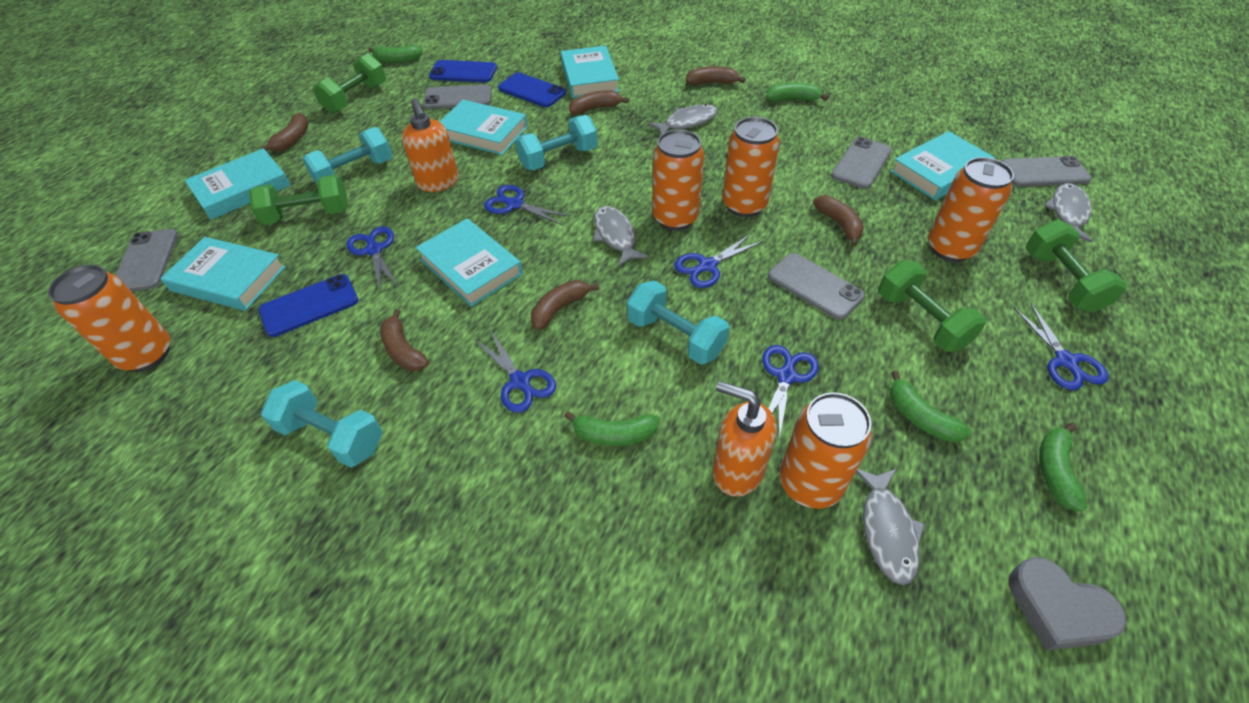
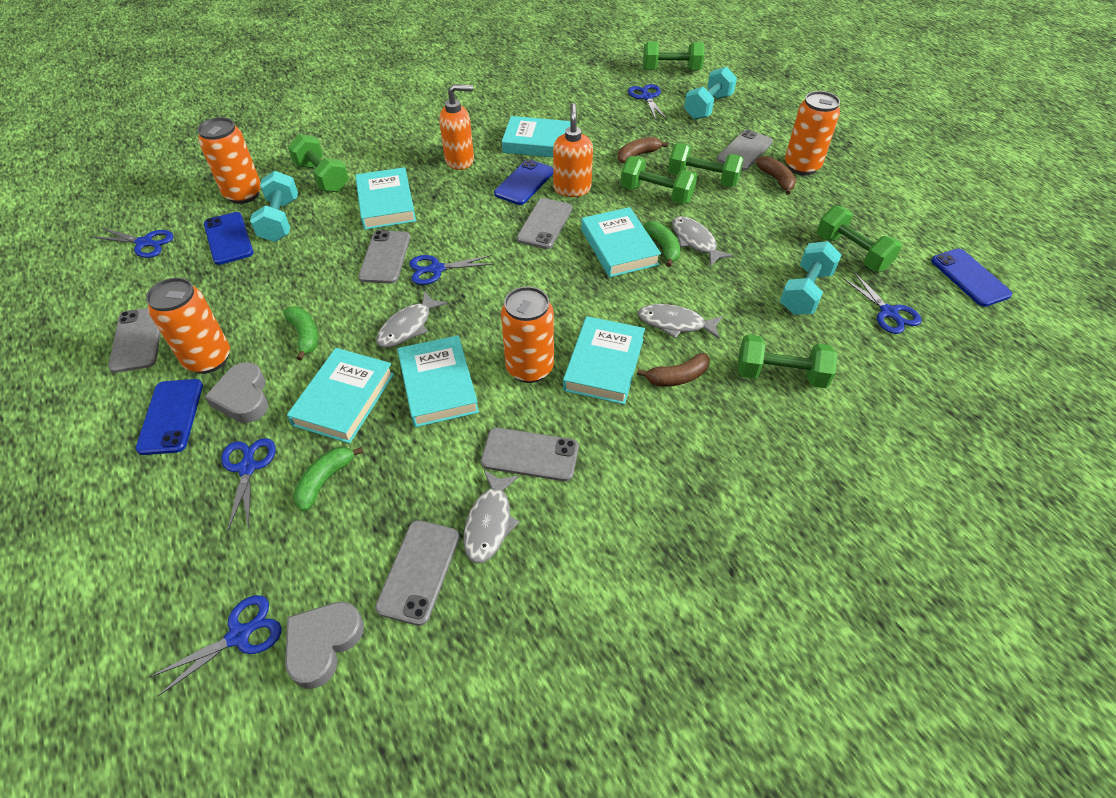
blue phone: 3 -> 4
brown banana: 6 -> 3
green banana: 5 -> 3
green dumbbell: 4 -> 6
grey heart: 1 -> 2
grey phone: 5 -> 6
orange can: 5 -> 4
turquoise dumbbell: 4 -> 3

